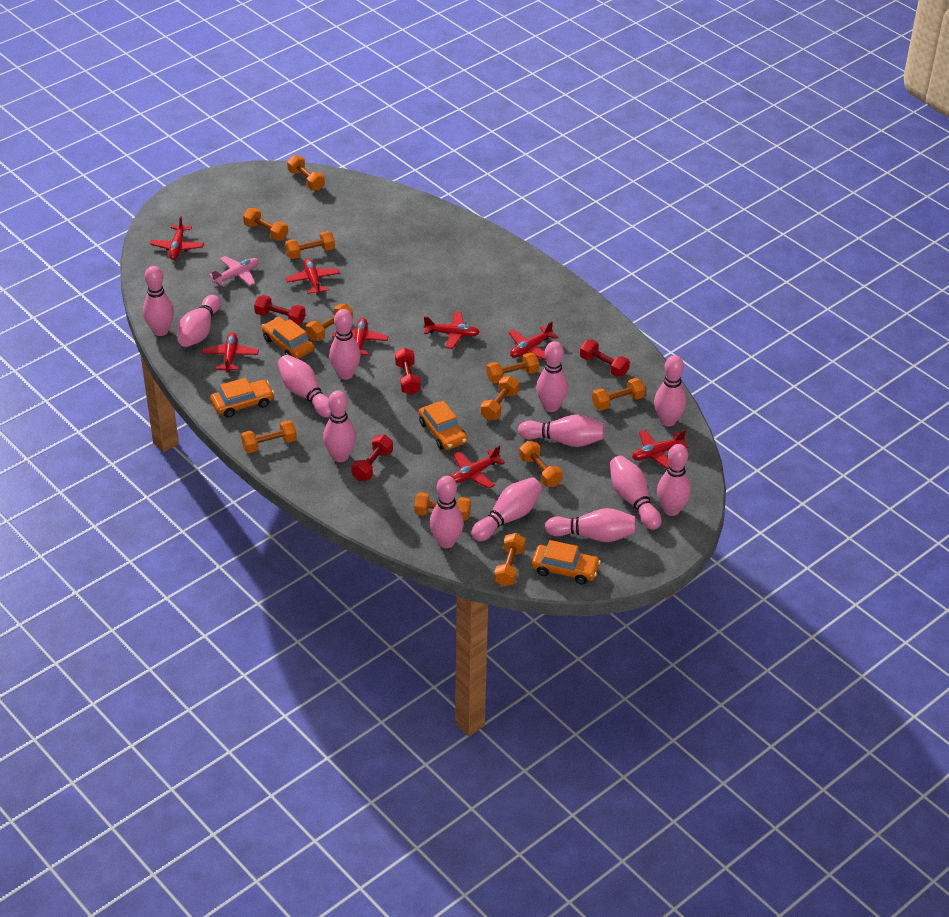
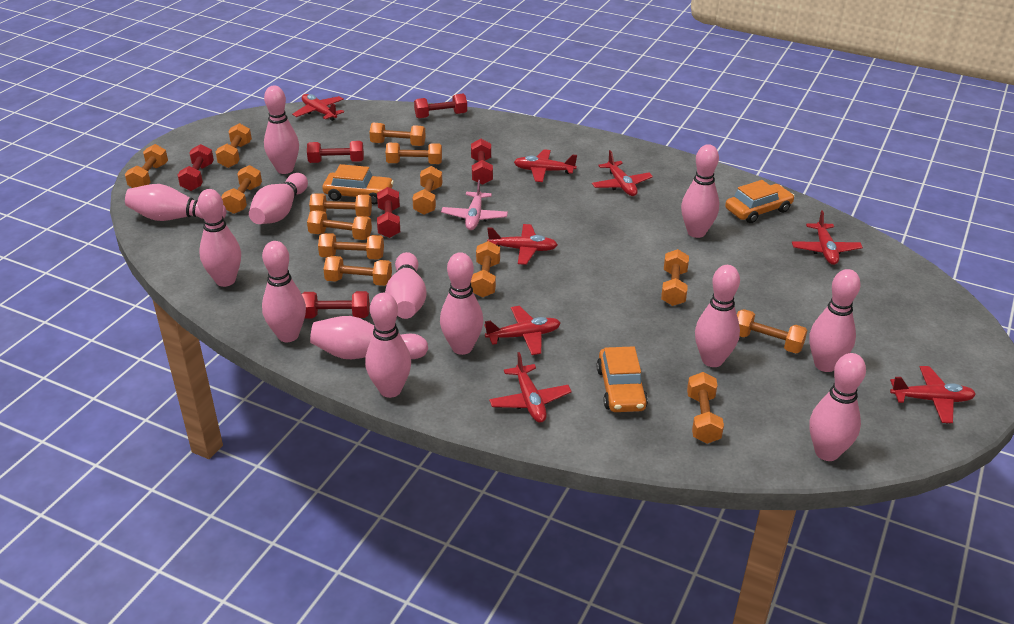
orange car: 4 -> 3
orange dumbbell: 11 -> 14
red dumbbell: 4 -> 6

